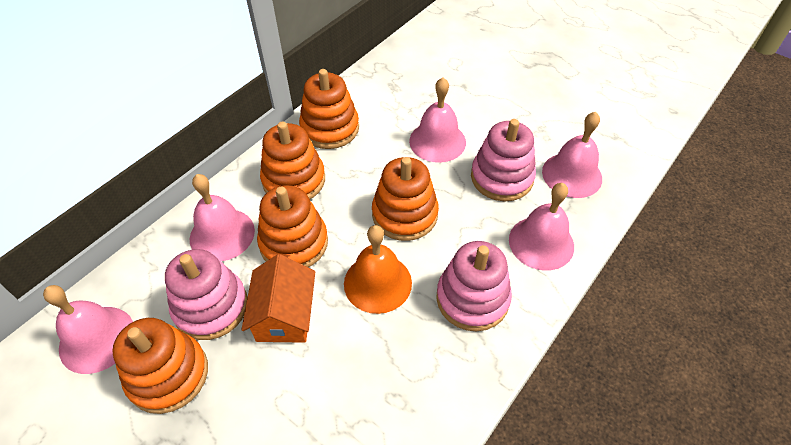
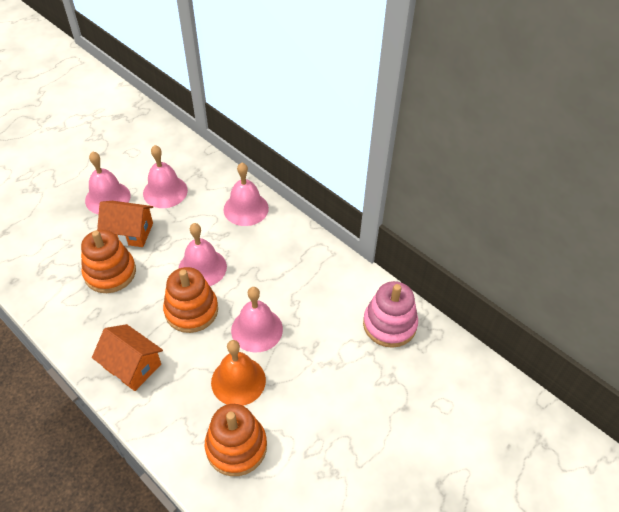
orange house: 1 -> 2
orange stacking toy: 5 -> 3
pink stacking toy: 3 -> 1

